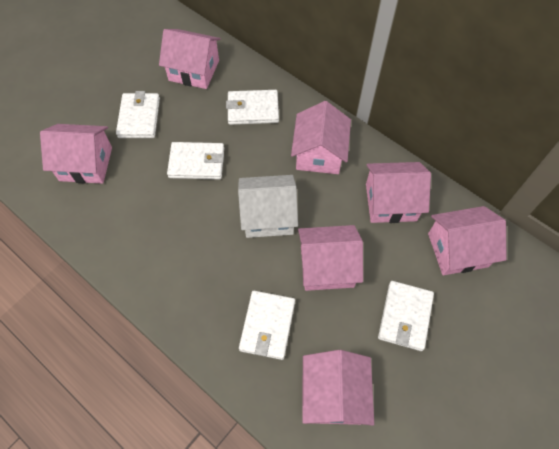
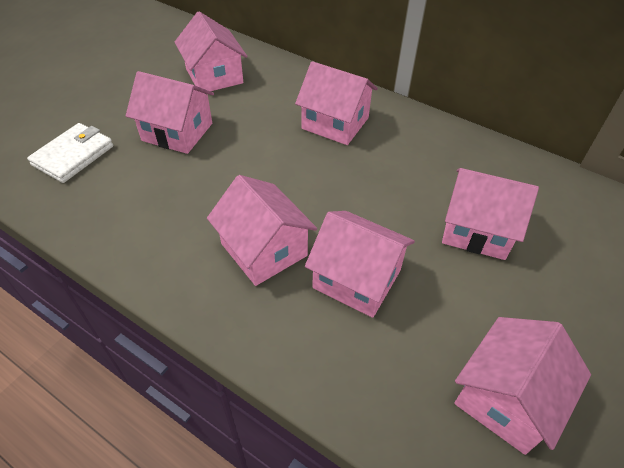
white house: 1 -> 0
white wallet: 5 -> 1

